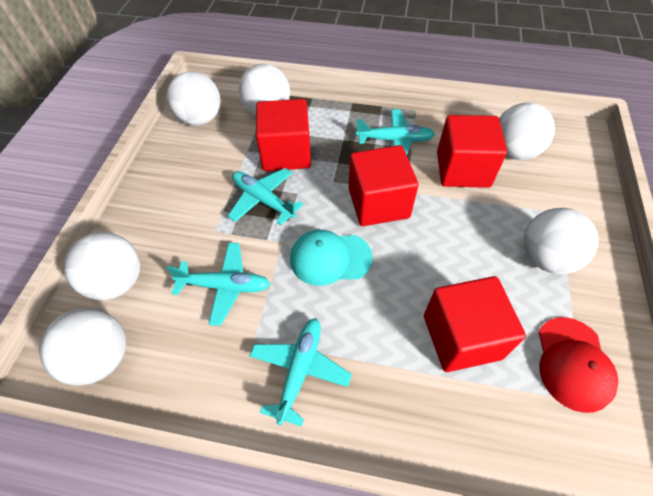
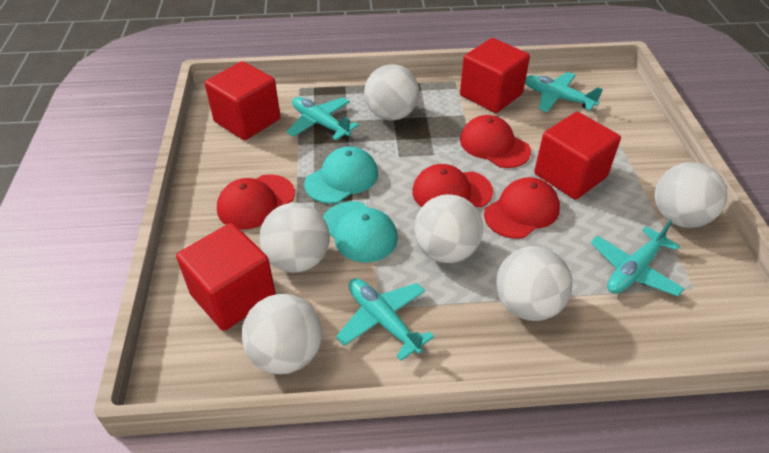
red cap: 1 -> 4
turquoise cap: 1 -> 2

